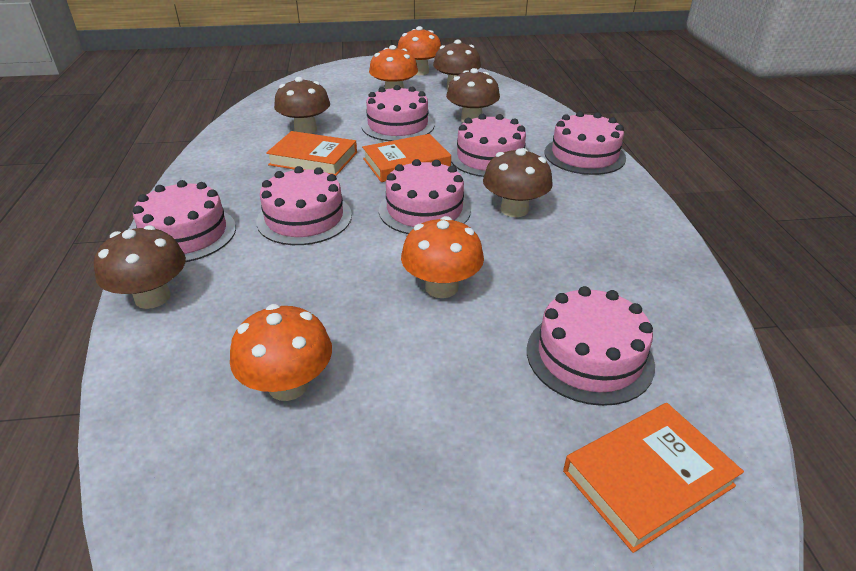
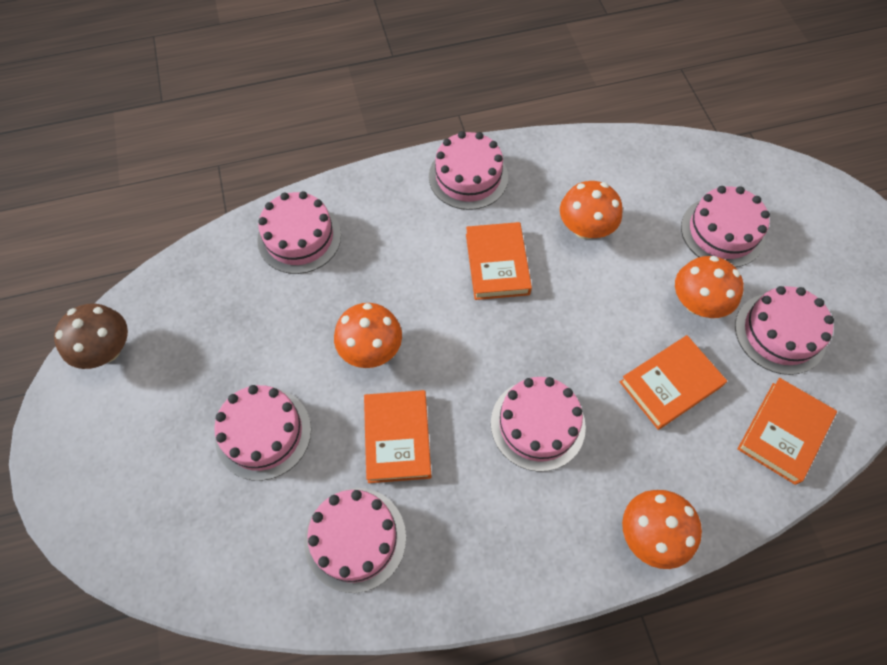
brown mushroom: 5 -> 1
orange book: 3 -> 4

